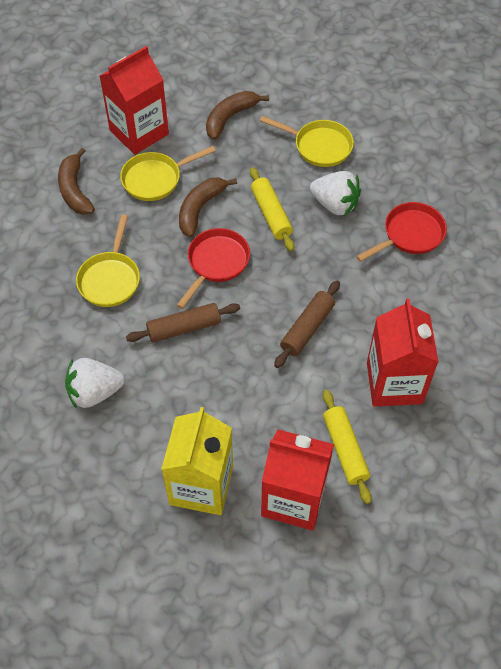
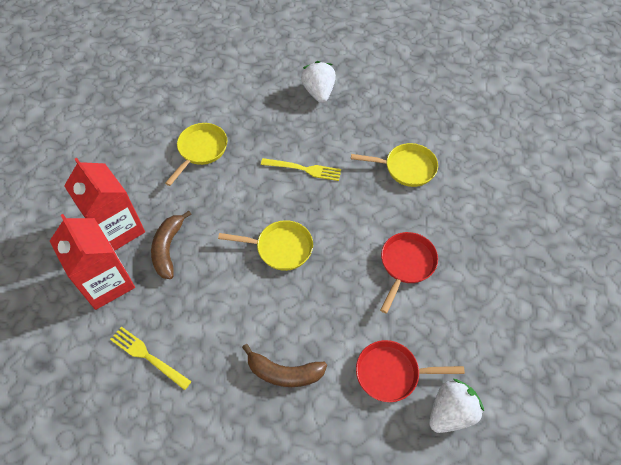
brown banana: 3 -> 2
brown rolling pin: 2 -> 0
red carton: 3 -> 2
yellow carton: 1 -> 0
yellow fork: 0 -> 2
yellow rolling pin: 2 -> 0

